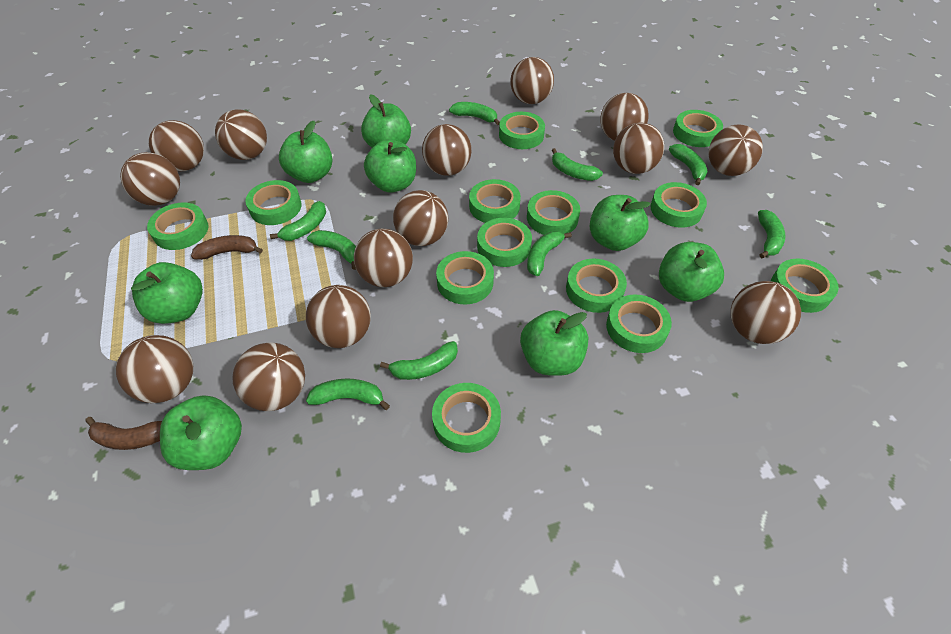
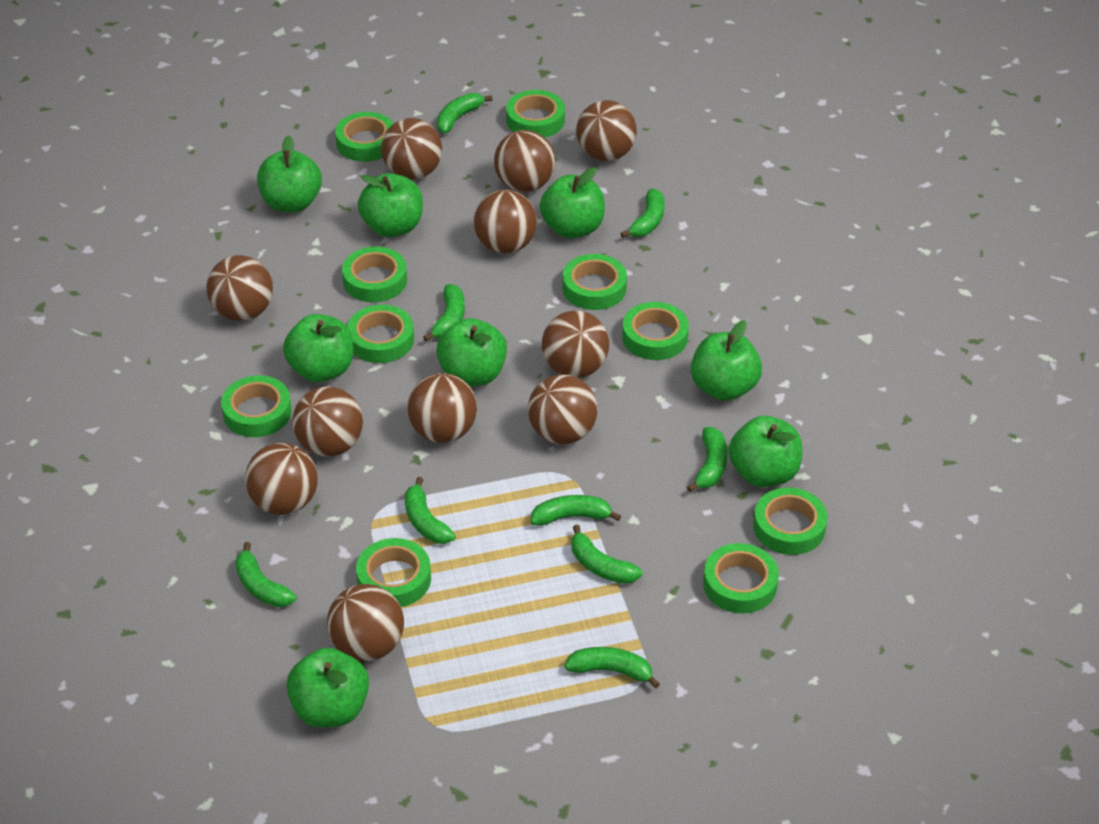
brown ball: 14 -> 11
brown banana: 2 -> 0
green tape: 13 -> 10

